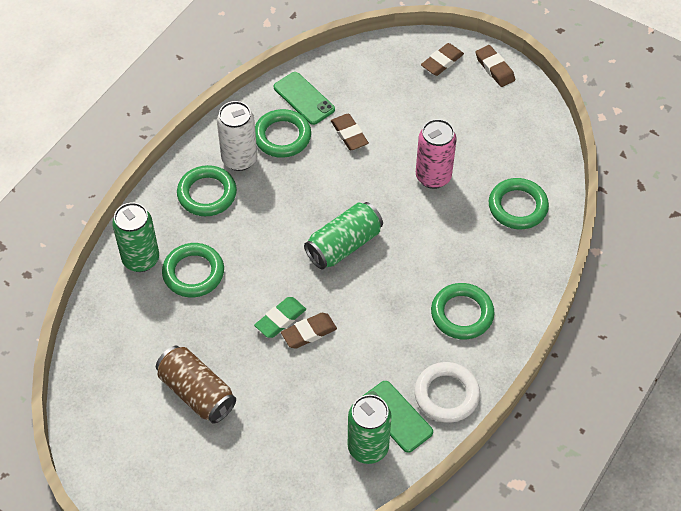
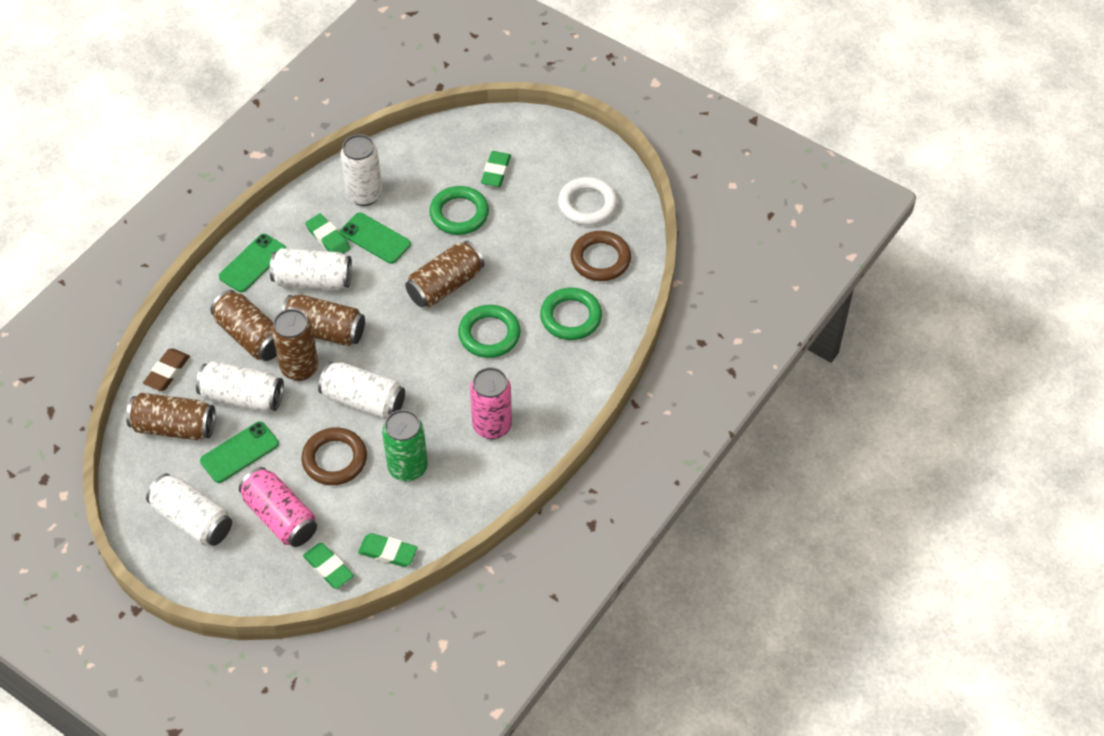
brown can: 1 -> 5
brown eraser: 4 -> 1
brown ring: 0 -> 2
green can: 3 -> 1
green eraser: 1 -> 4
green phone: 2 -> 3
green ring: 5 -> 3
pink can: 1 -> 2
white can: 1 -> 5

